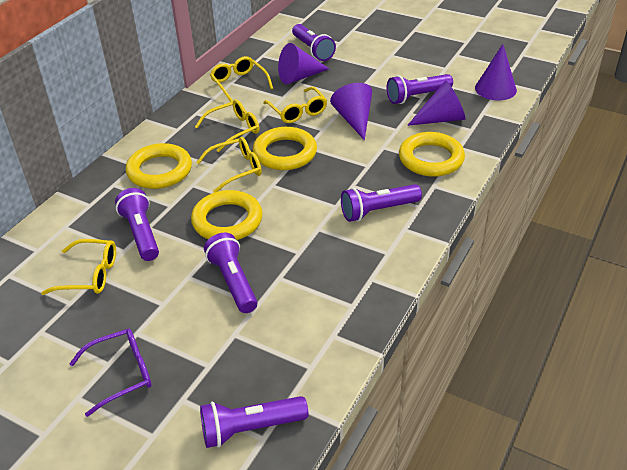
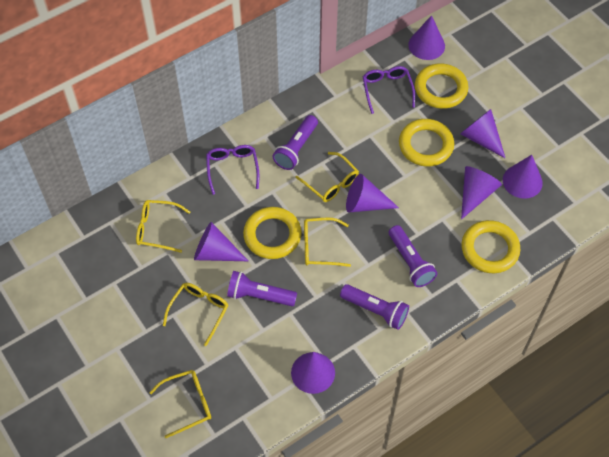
purple cone: 4 -> 7
purple flashlight: 6 -> 4
purple glasses: 1 -> 2

